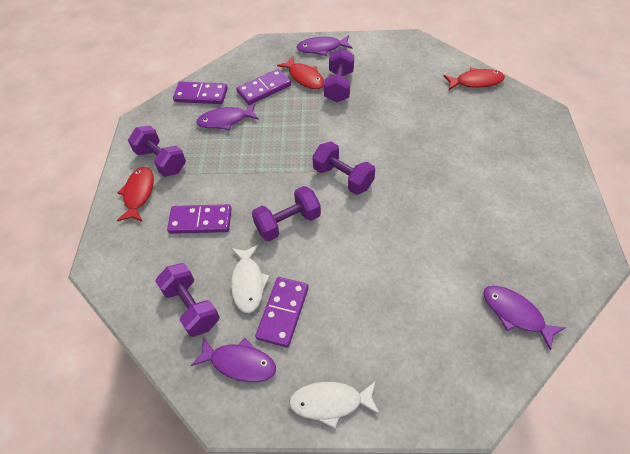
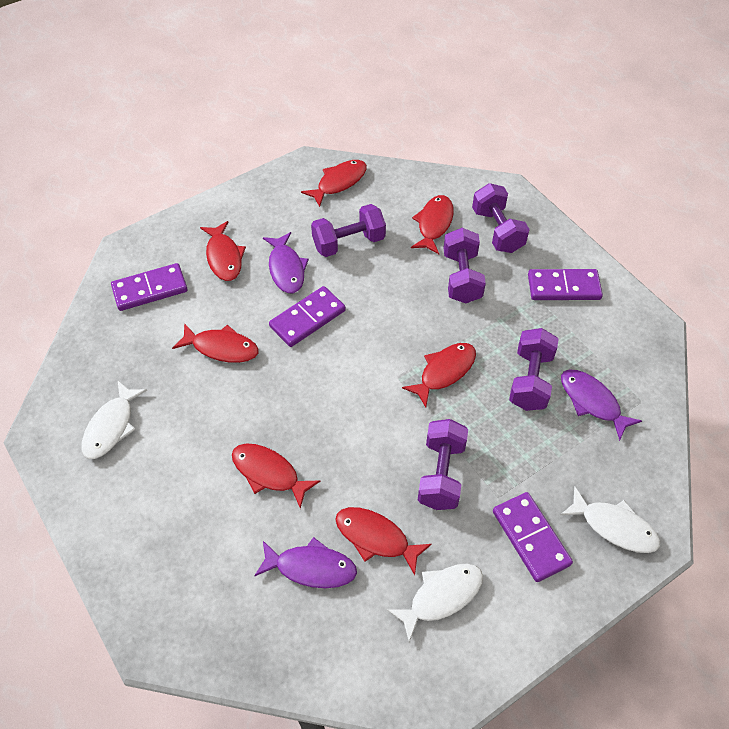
purple fish: 4 -> 3
red fish: 3 -> 7
white fish: 2 -> 3

